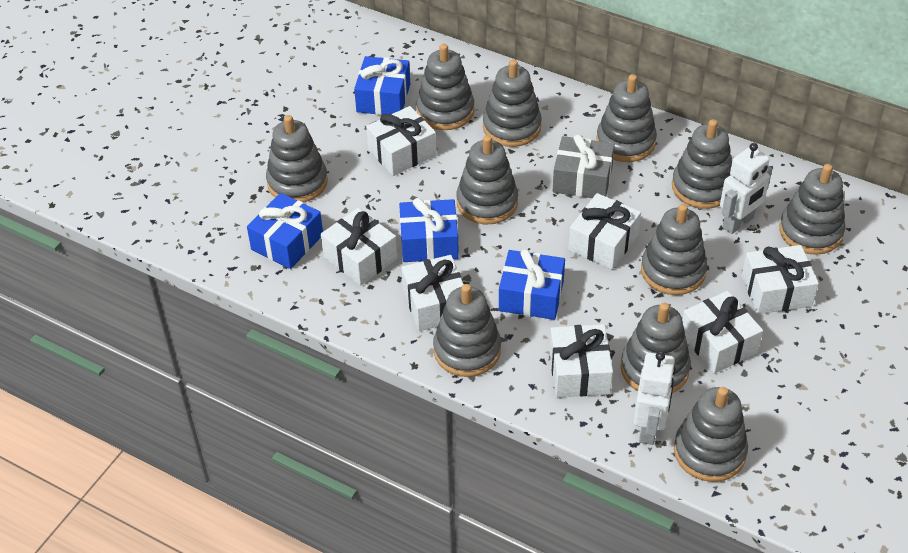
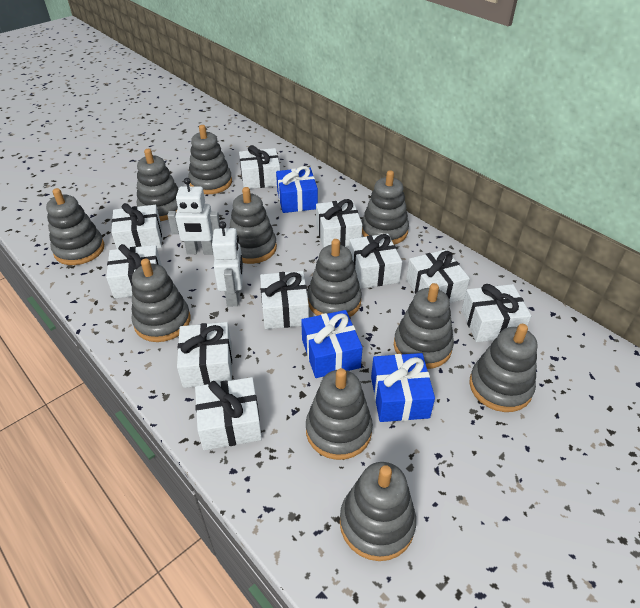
blue gift: 4 -> 3
grey gift: 1 -> 0
white gift: 7 -> 10

